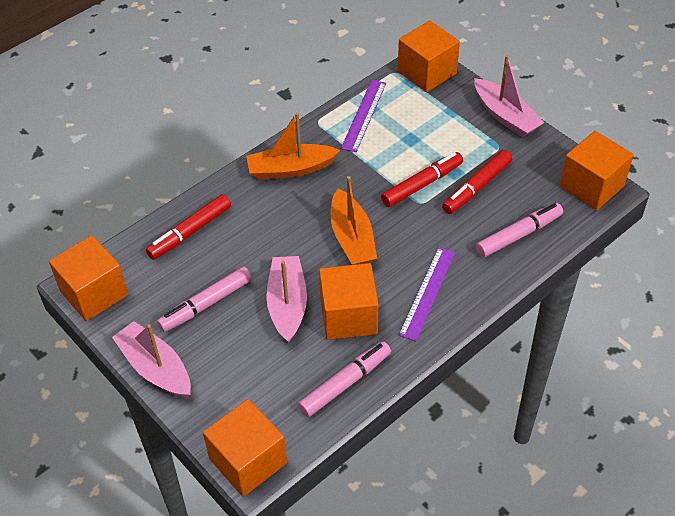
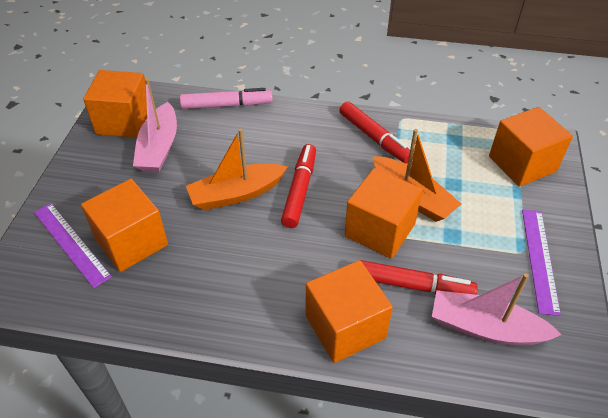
pink boat: 3 -> 2
pink marker: 3 -> 1

